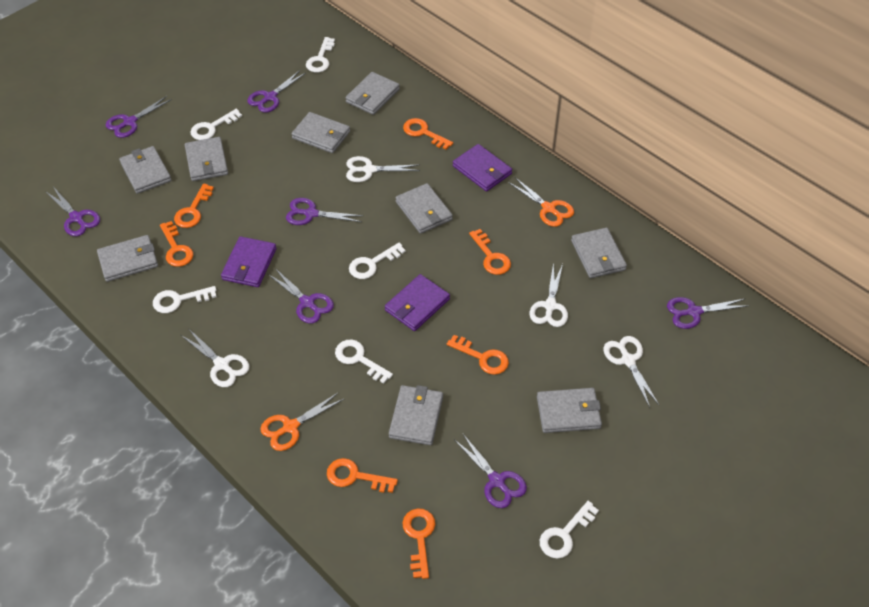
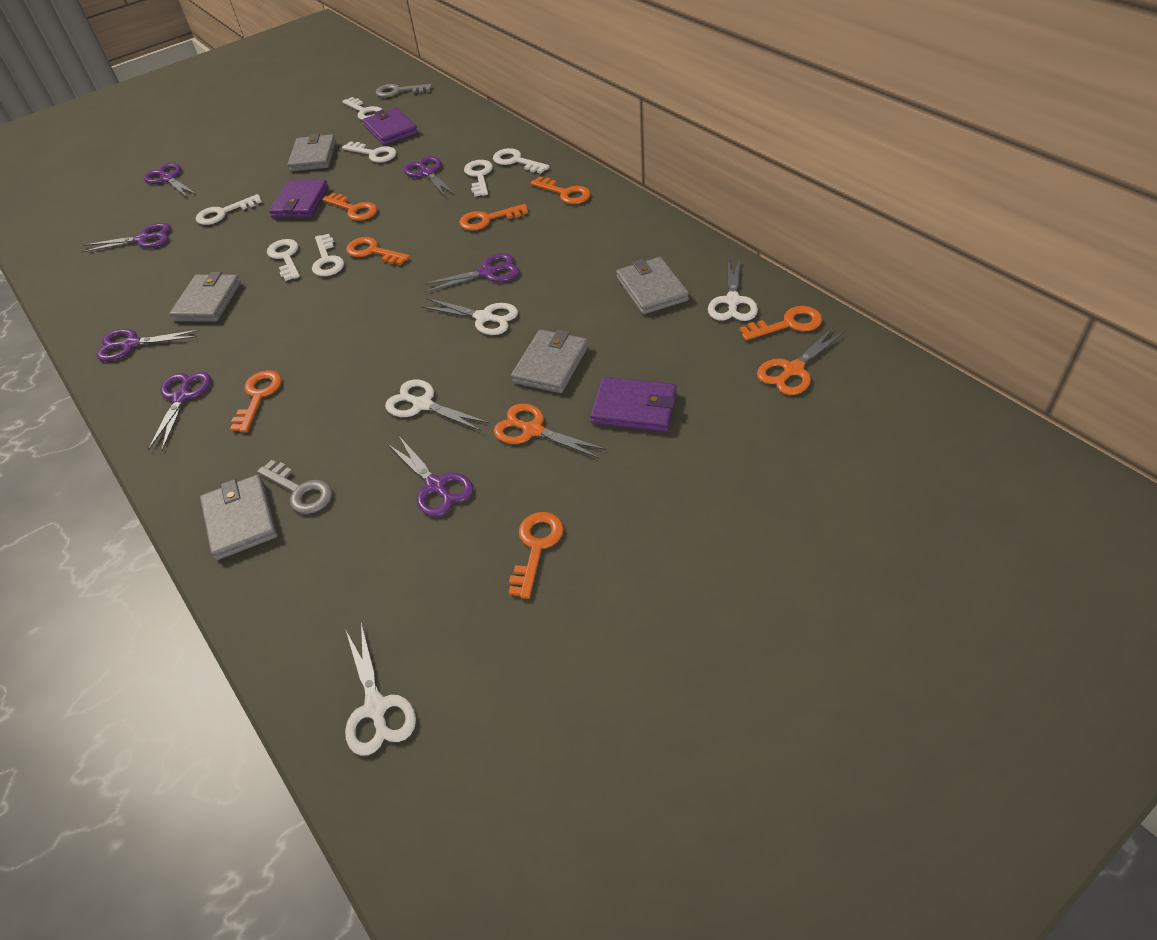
grey key: 0 -> 2
grey wallet: 9 -> 5
white key: 6 -> 7

